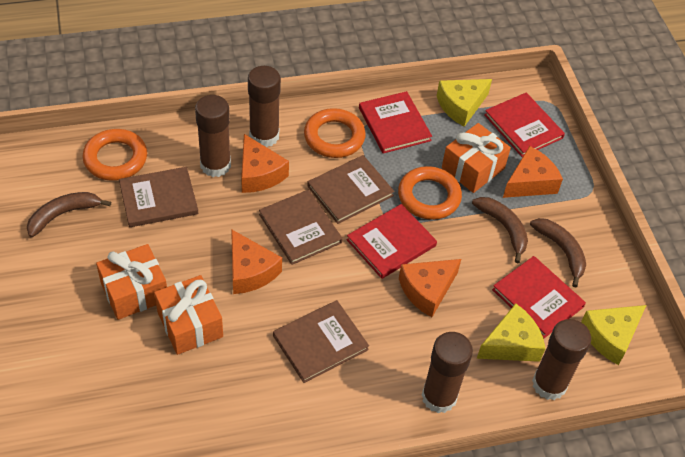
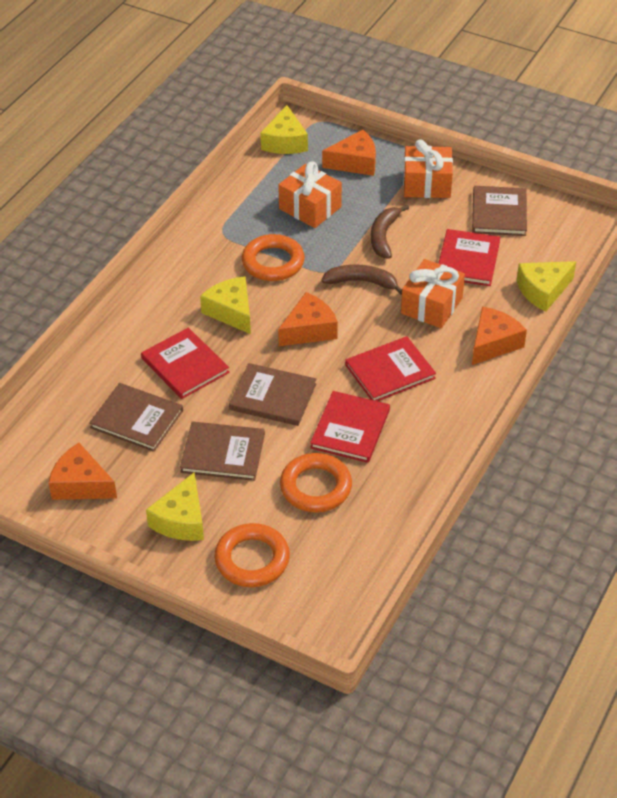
brown banana: 3 -> 2
brown glue stick: 4 -> 0
yellow cheese: 3 -> 4

